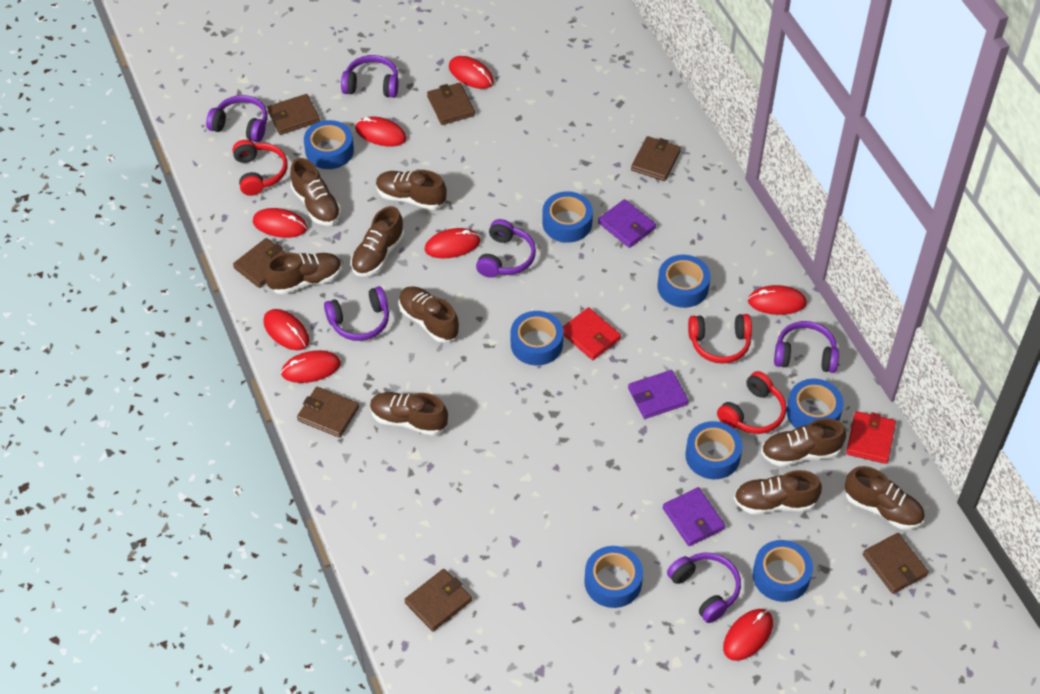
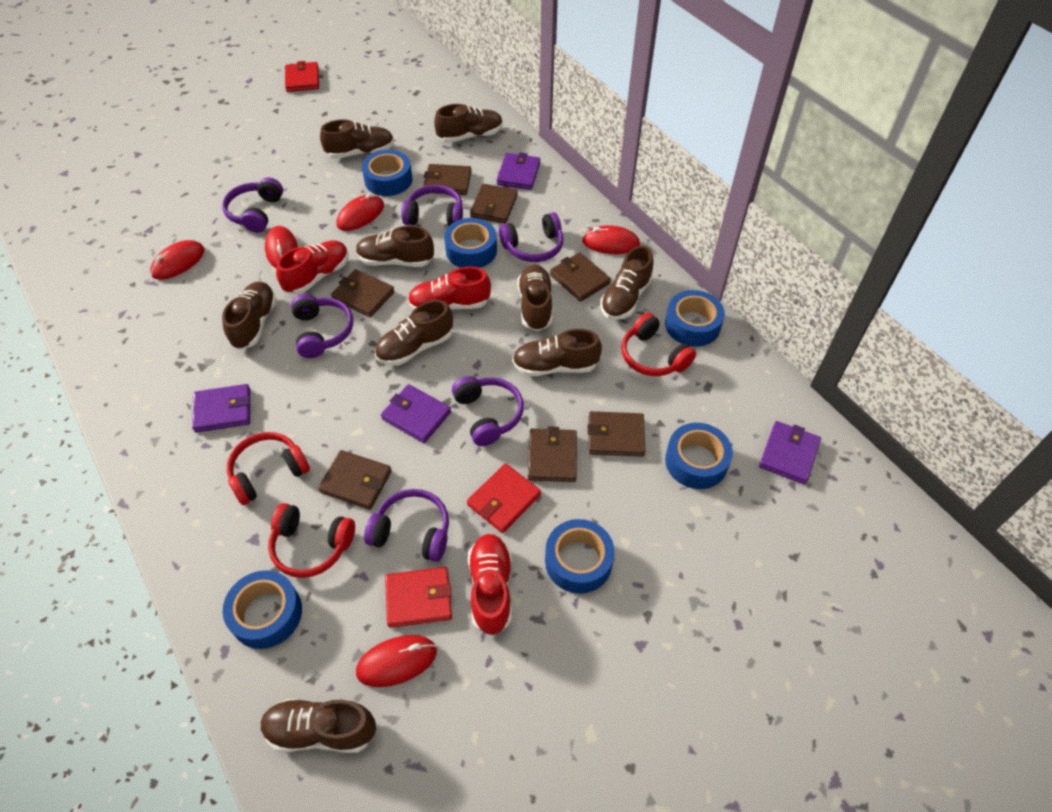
blue tape: 8 -> 6
purple wallet: 3 -> 4
red mouse: 8 -> 5
red shoe: 0 -> 3
red wallet: 2 -> 3

